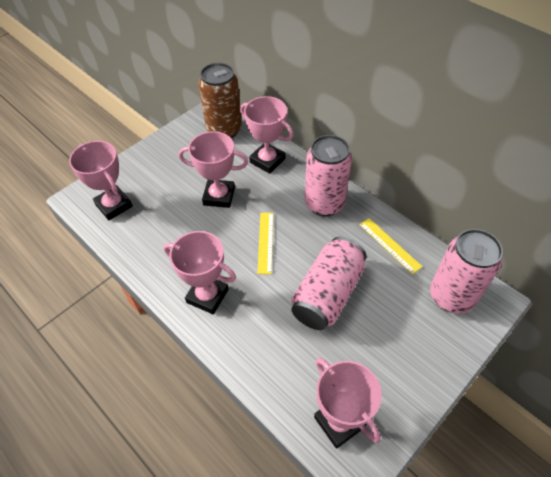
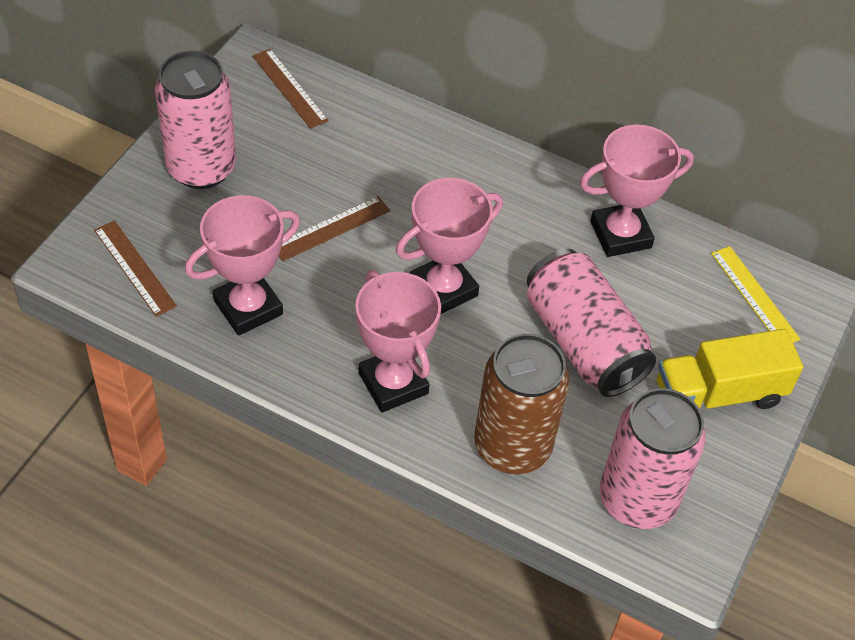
brown ruler: 0 -> 3
pink trophy: 5 -> 4
yellow ruler: 2 -> 1
yellow truck: 0 -> 1

